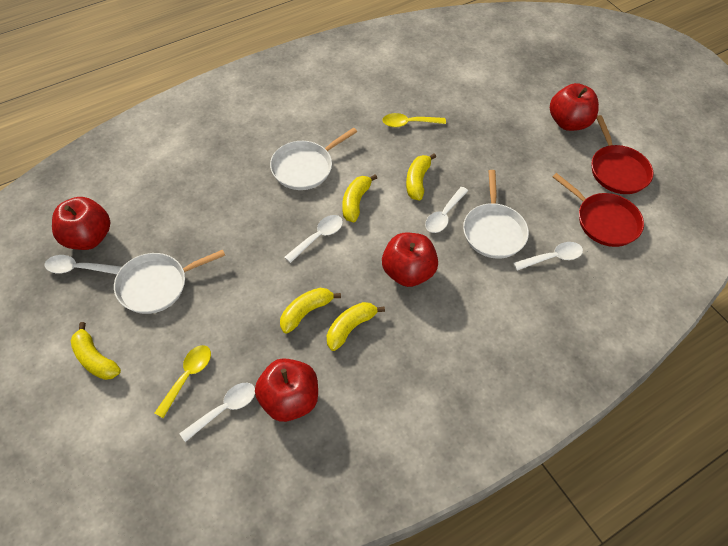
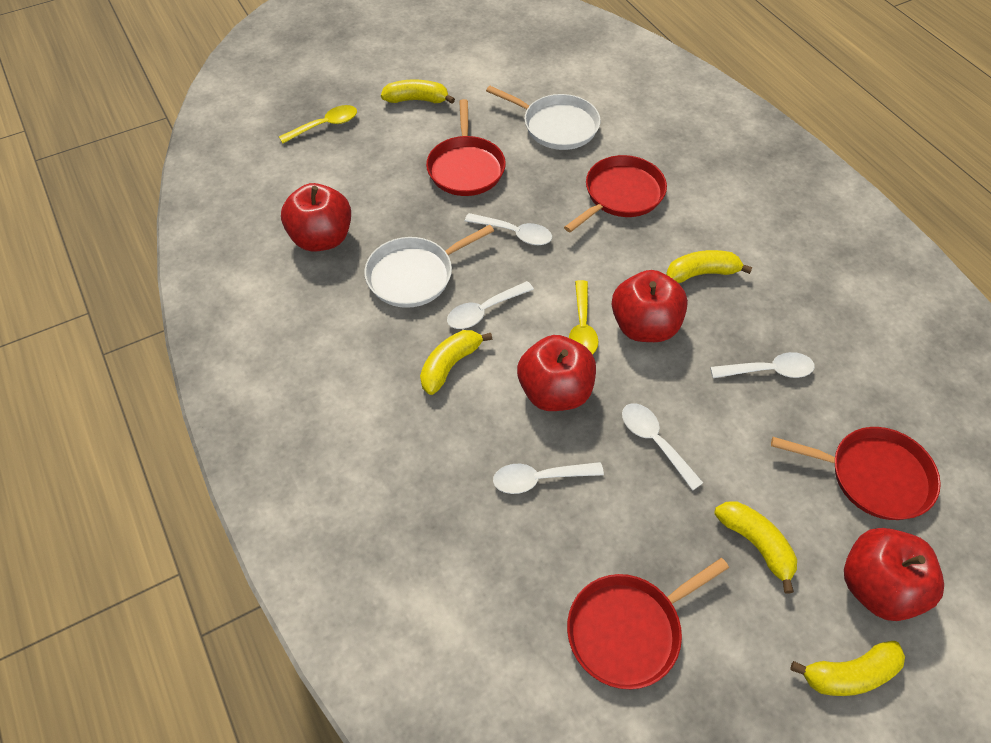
red pan: 2 -> 4
white pan: 3 -> 2

